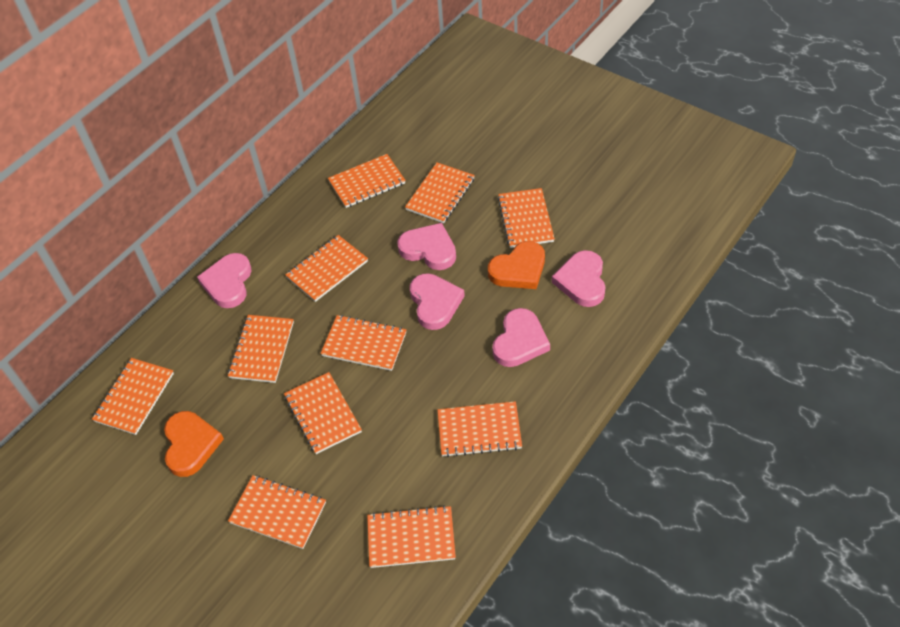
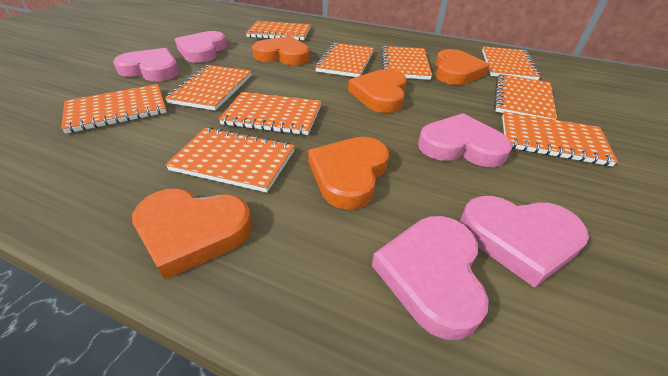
orange heart: 2 -> 5
orange notebook: 11 -> 10

